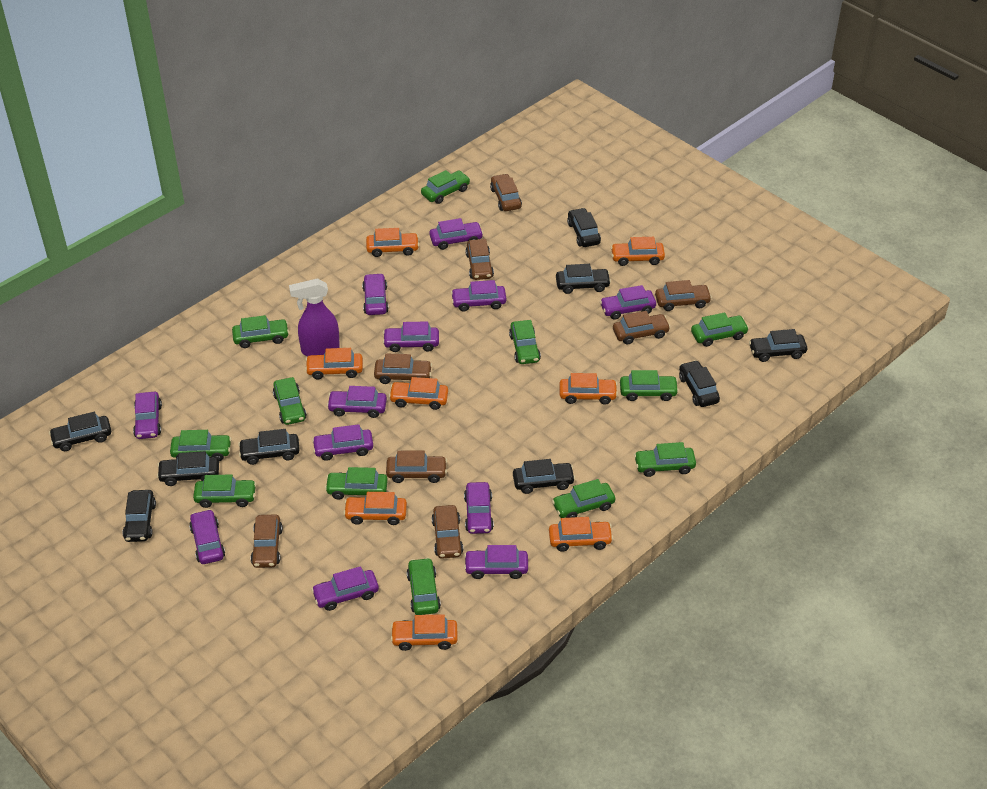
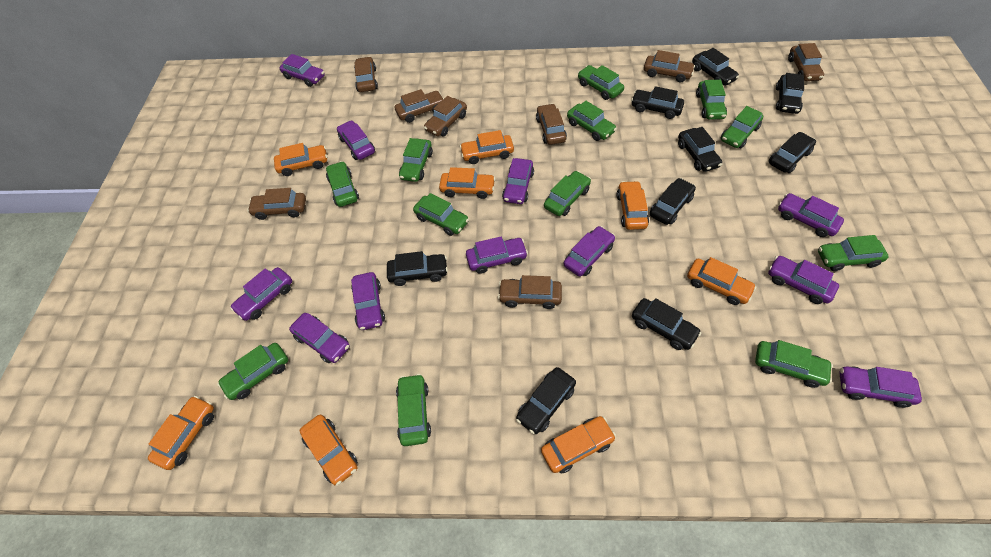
purple car: 12 -> 11
purple spray bottle: 1 -> 0

